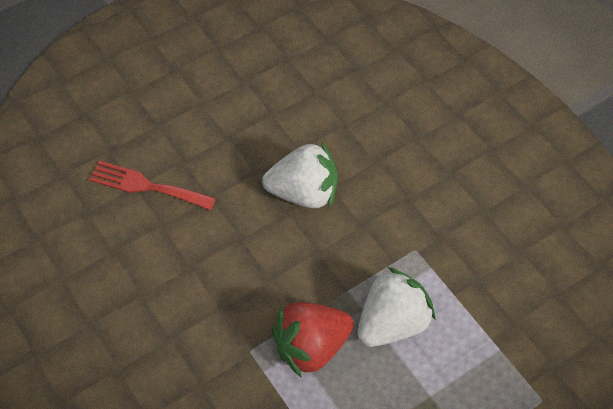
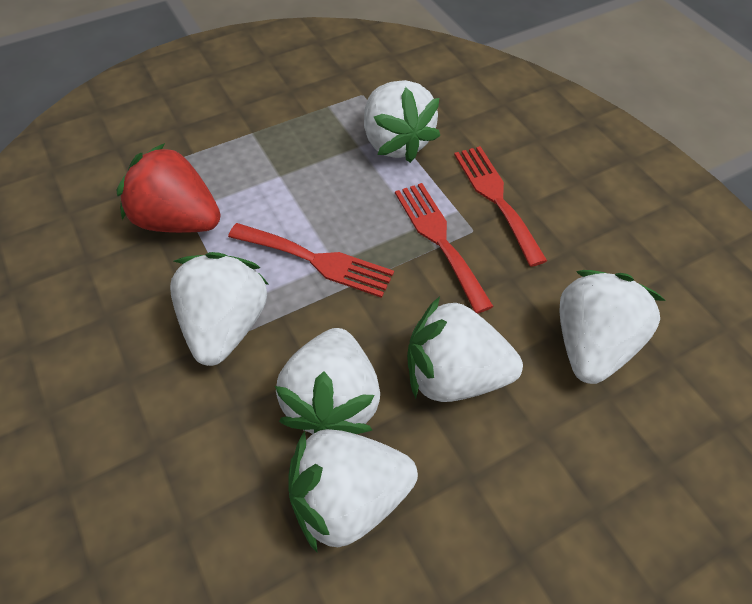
red fork: 1 -> 3
white strawberry: 2 -> 6

